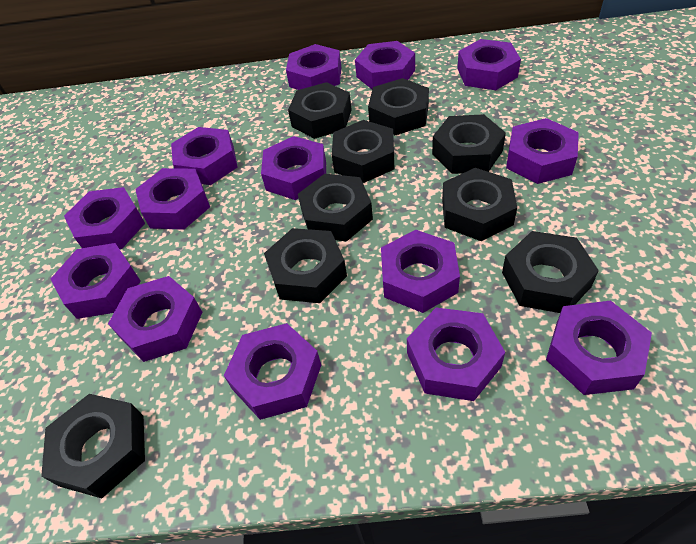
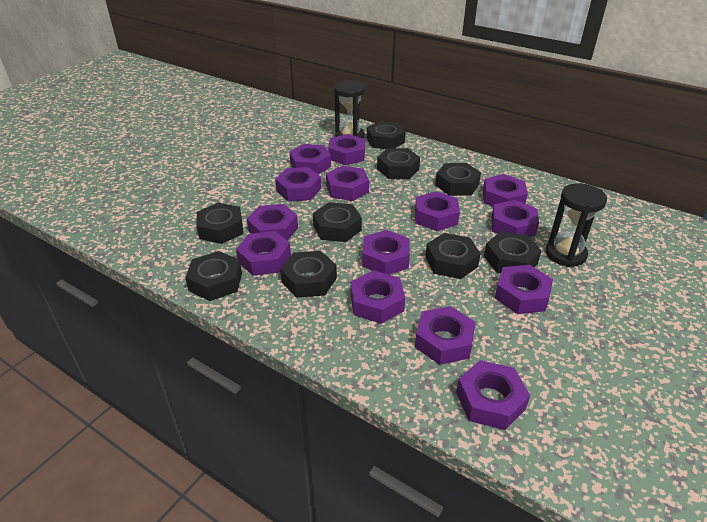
black hourglass: 0 -> 2

